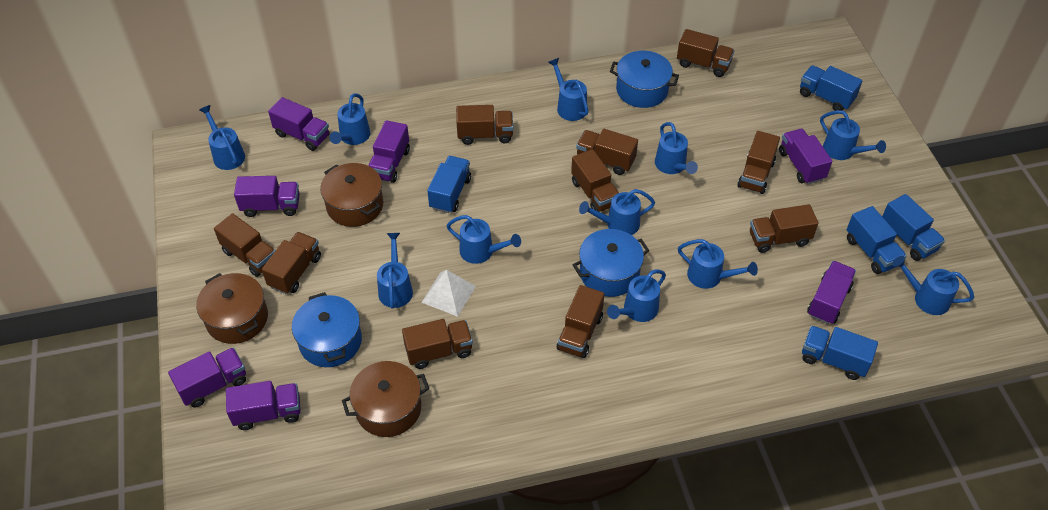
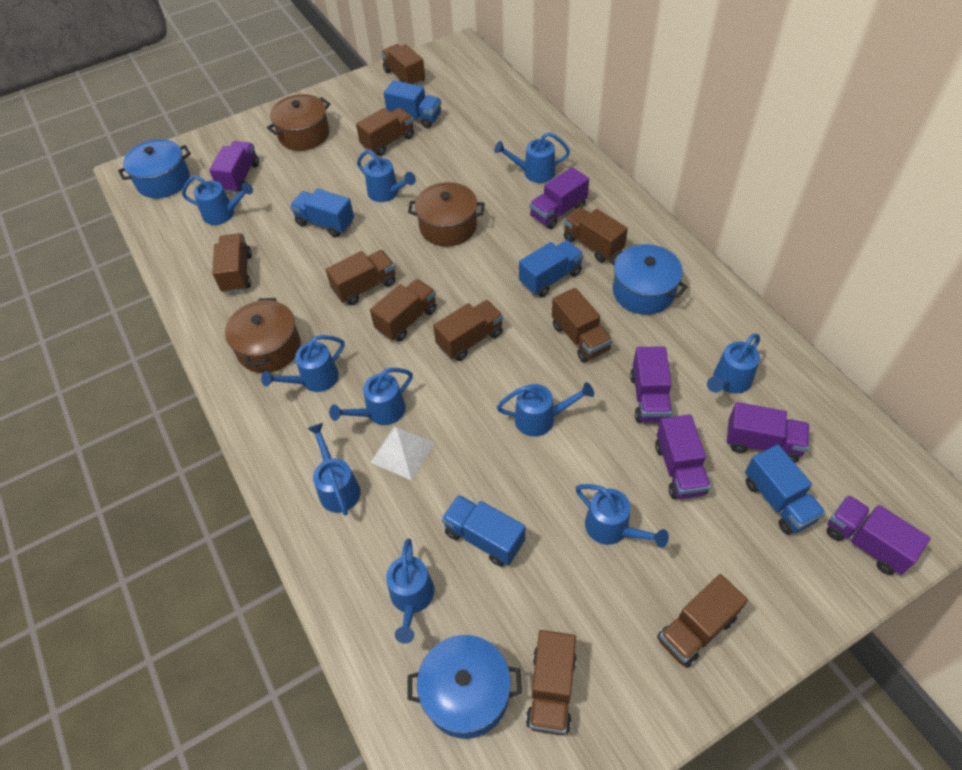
blue watering can: 11 -> 10
purple truck: 7 -> 6

